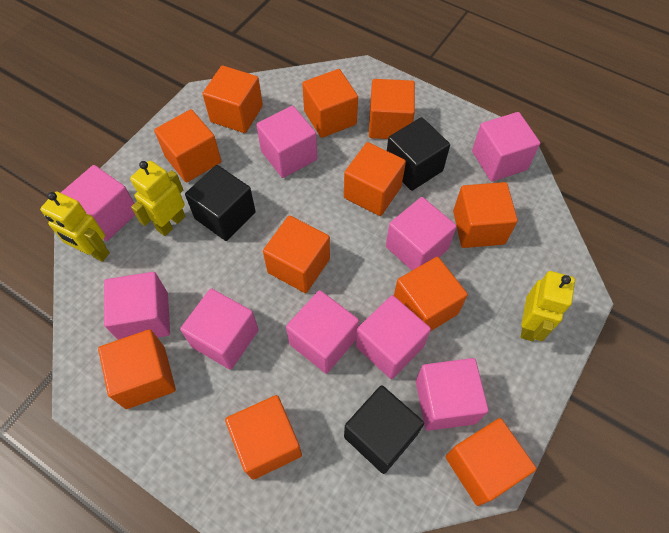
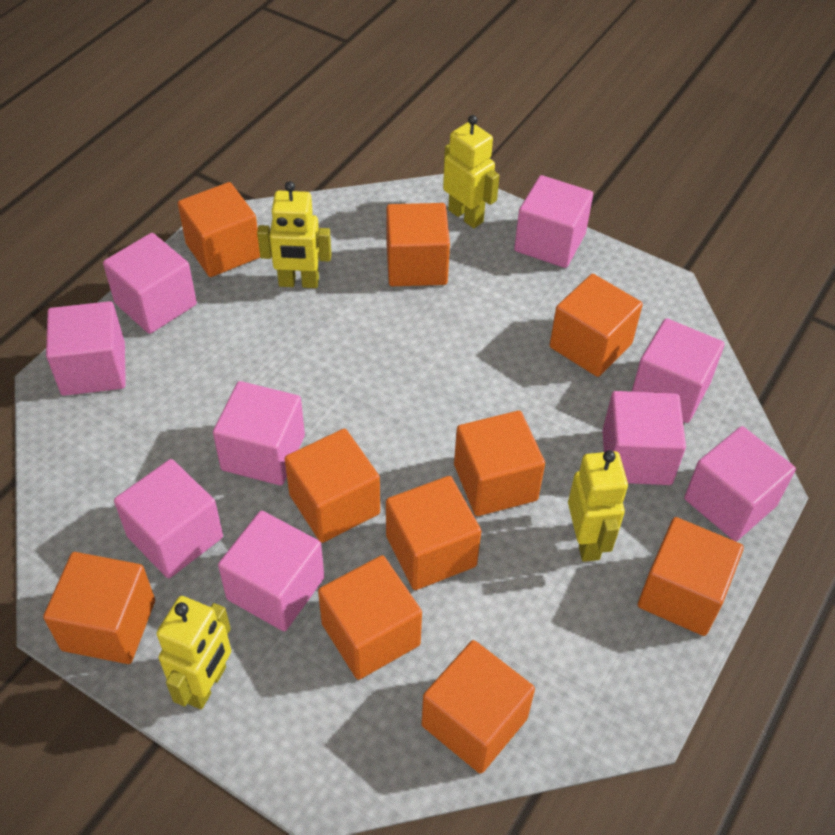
black cube: 3 -> 0
orange cube: 11 -> 10
yellow robot: 3 -> 4

